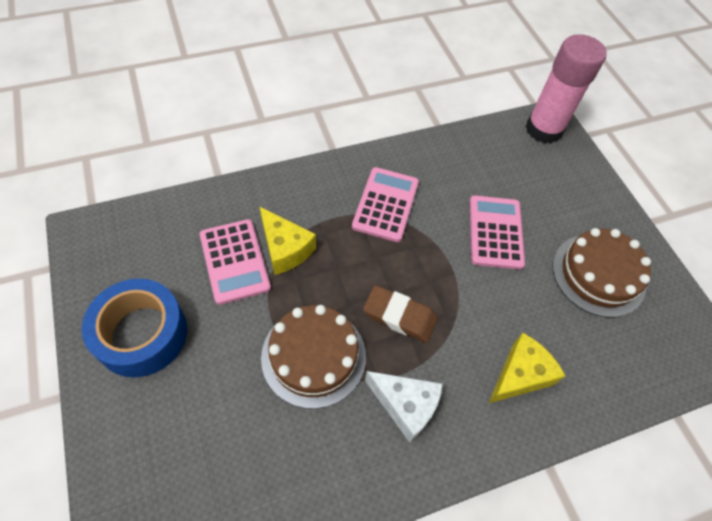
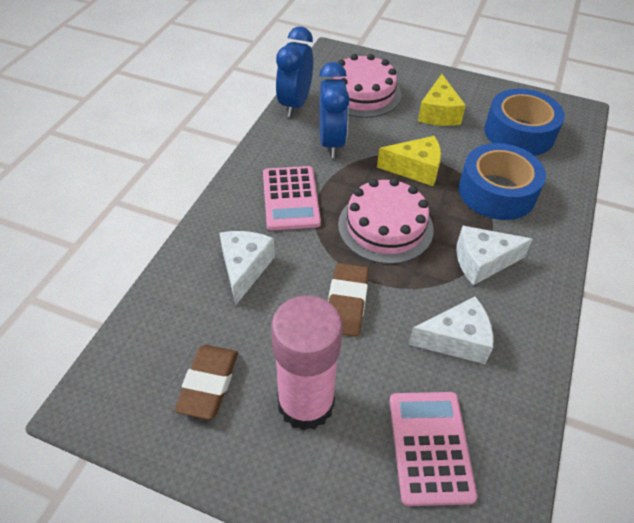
blue clock: 0 -> 2
blue tape: 1 -> 2
brown cake: 2 -> 0
brown eraser: 1 -> 2
pink cake: 0 -> 2
pink calculator: 3 -> 2
white cheese: 1 -> 3

